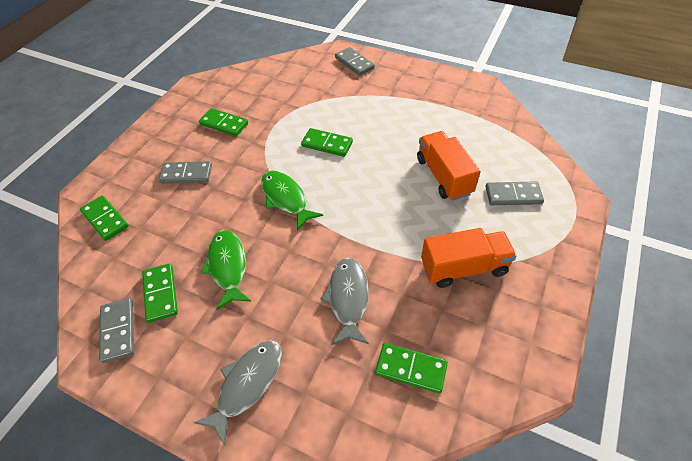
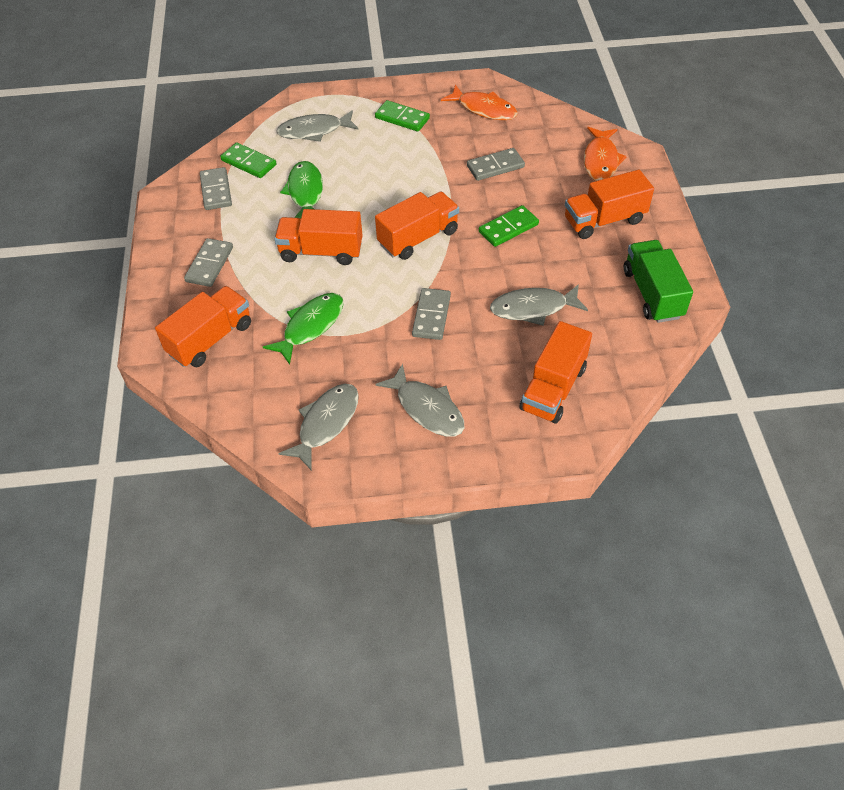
green domino: 5 -> 3
green truck: 0 -> 1
grey fish: 2 -> 4
orange fish: 0 -> 2
orange truck: 2 -> 5

